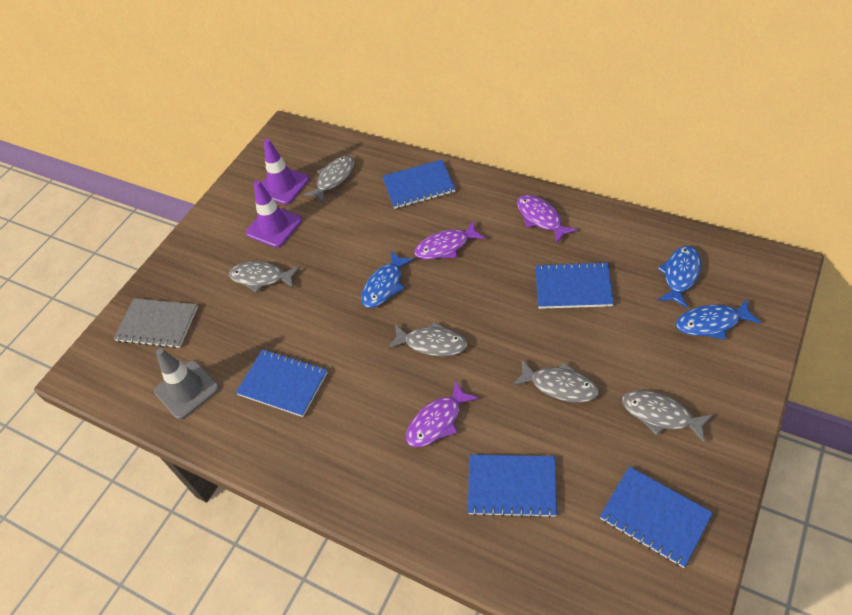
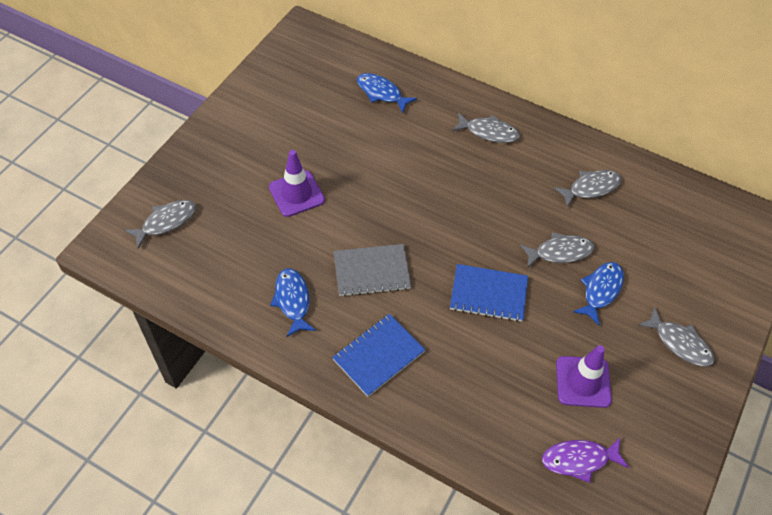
blue notebook: 5 -> 2
grey traffic cone: 1 -> 0
purple fish: 3 -> 1

